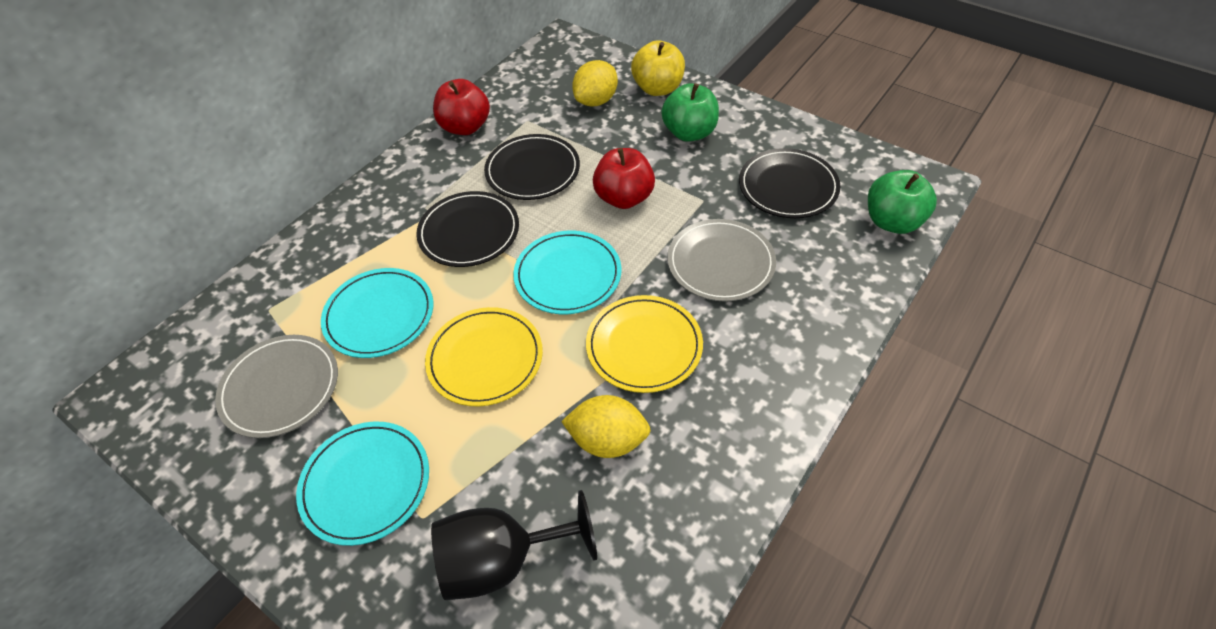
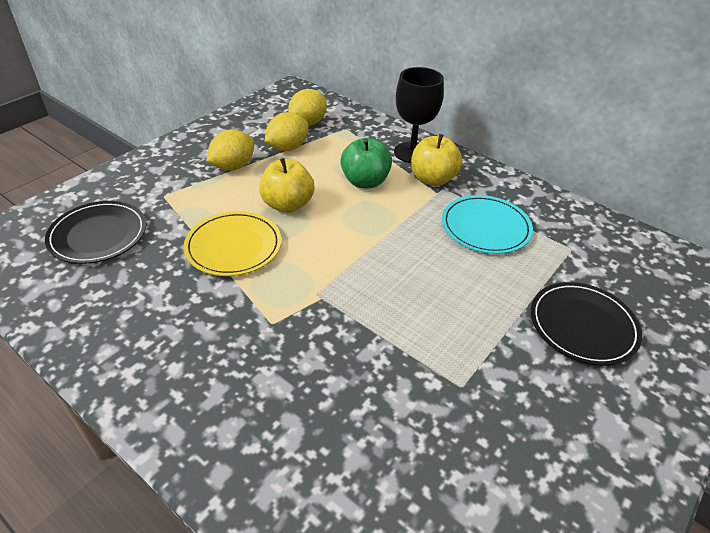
black plate: 3 -> 2
green apple: 2 -> 1
grey plate: 2 -> 0
red apple: 2 -> 0
turquoise plate: 3 -> 1
yellow apple: 1 -> 2
yellow lemon: 2 -> 3
yellow plate: 2 -> 1

